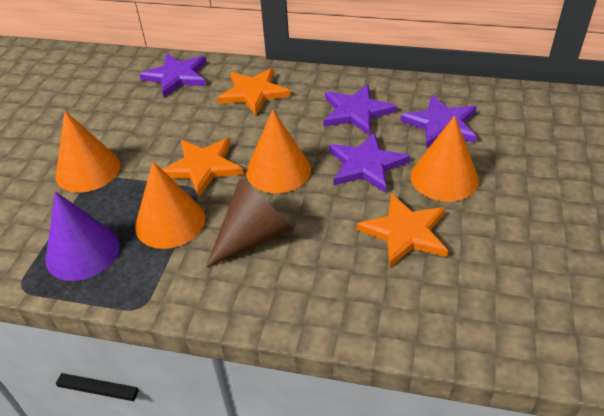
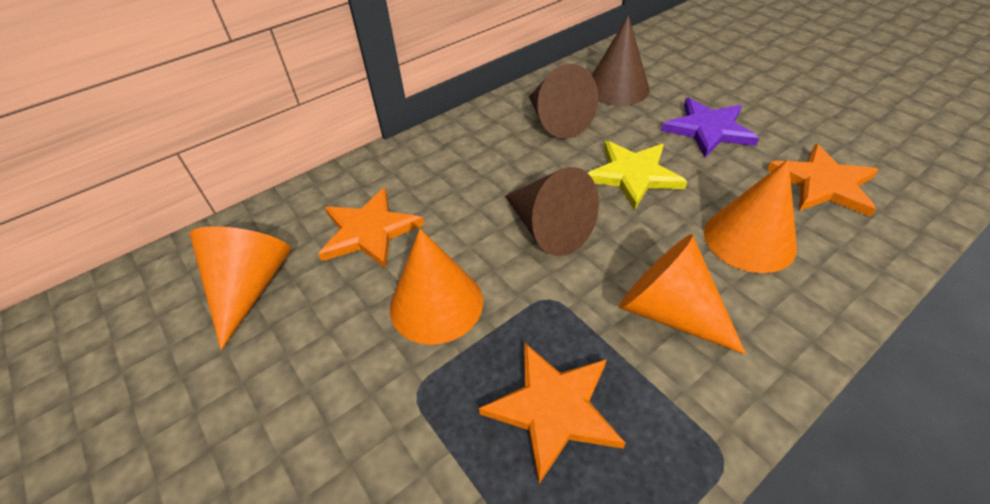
brown cone: 1 -> 3
purple cone: 1 -> 0
purple star: 4 -> 1
yellow star: 0 -> 1

